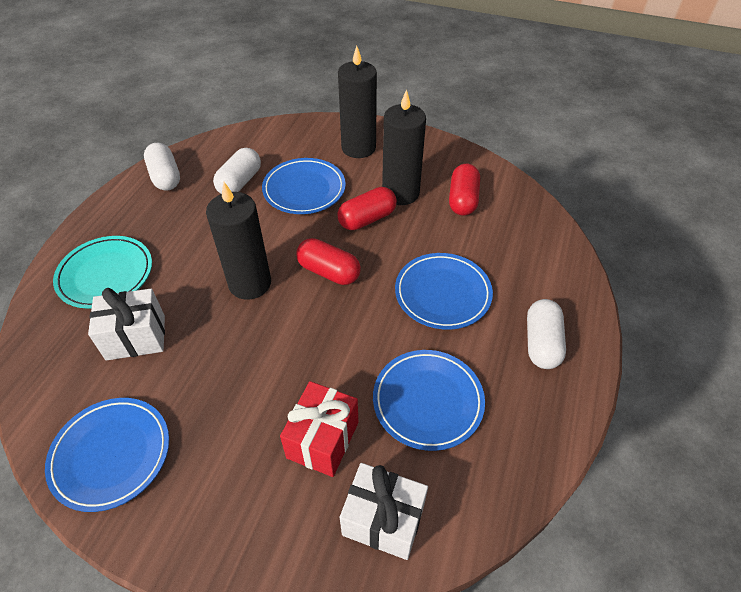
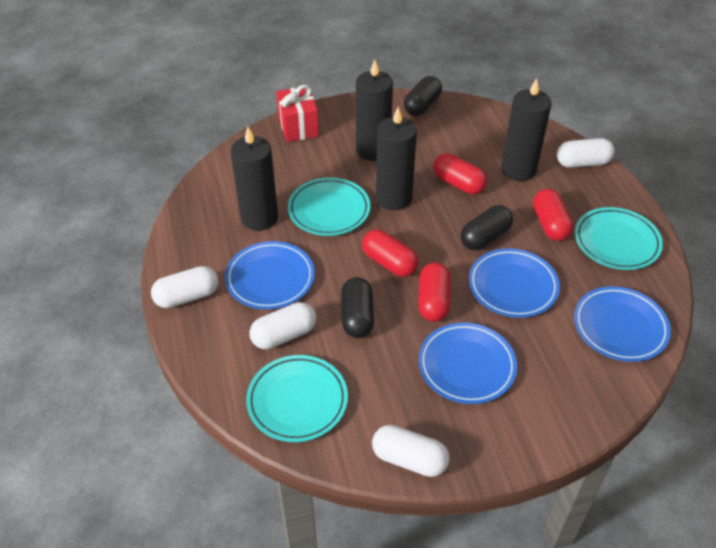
black candle: 3 -> 4
black capsule: 0 -> 3
red capsule: 3 -> 4
turquoise plate: 1 -> 3
white capsule: 3 -> 4
white gift: 2 -> 0

